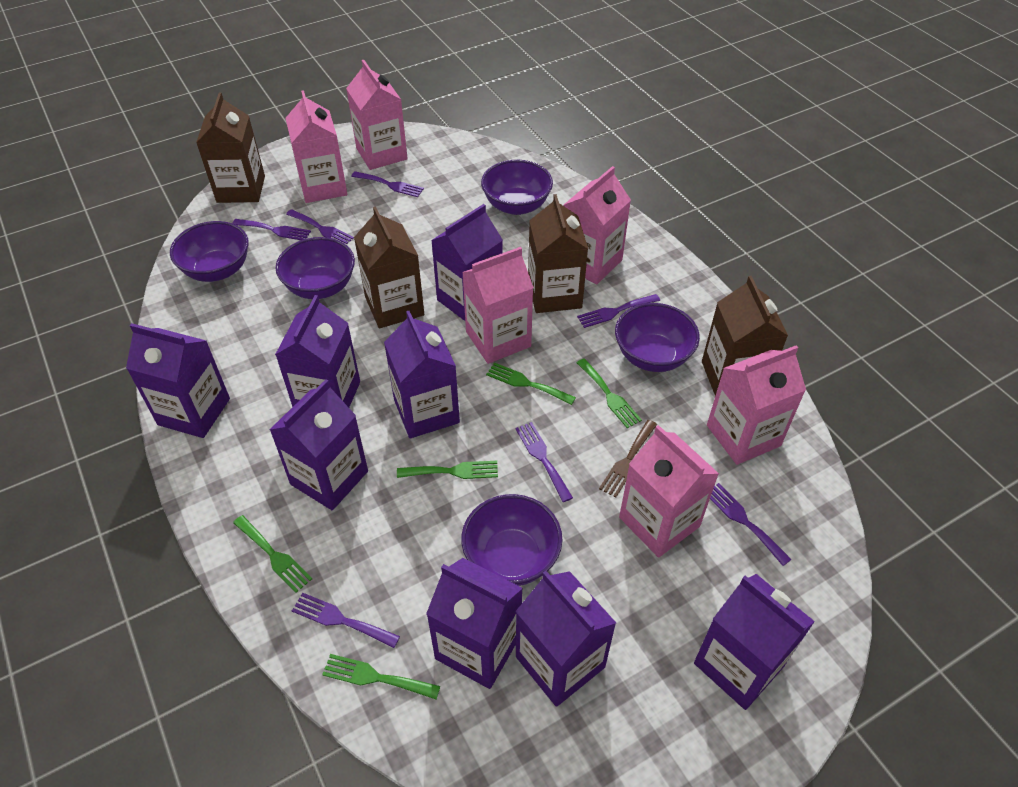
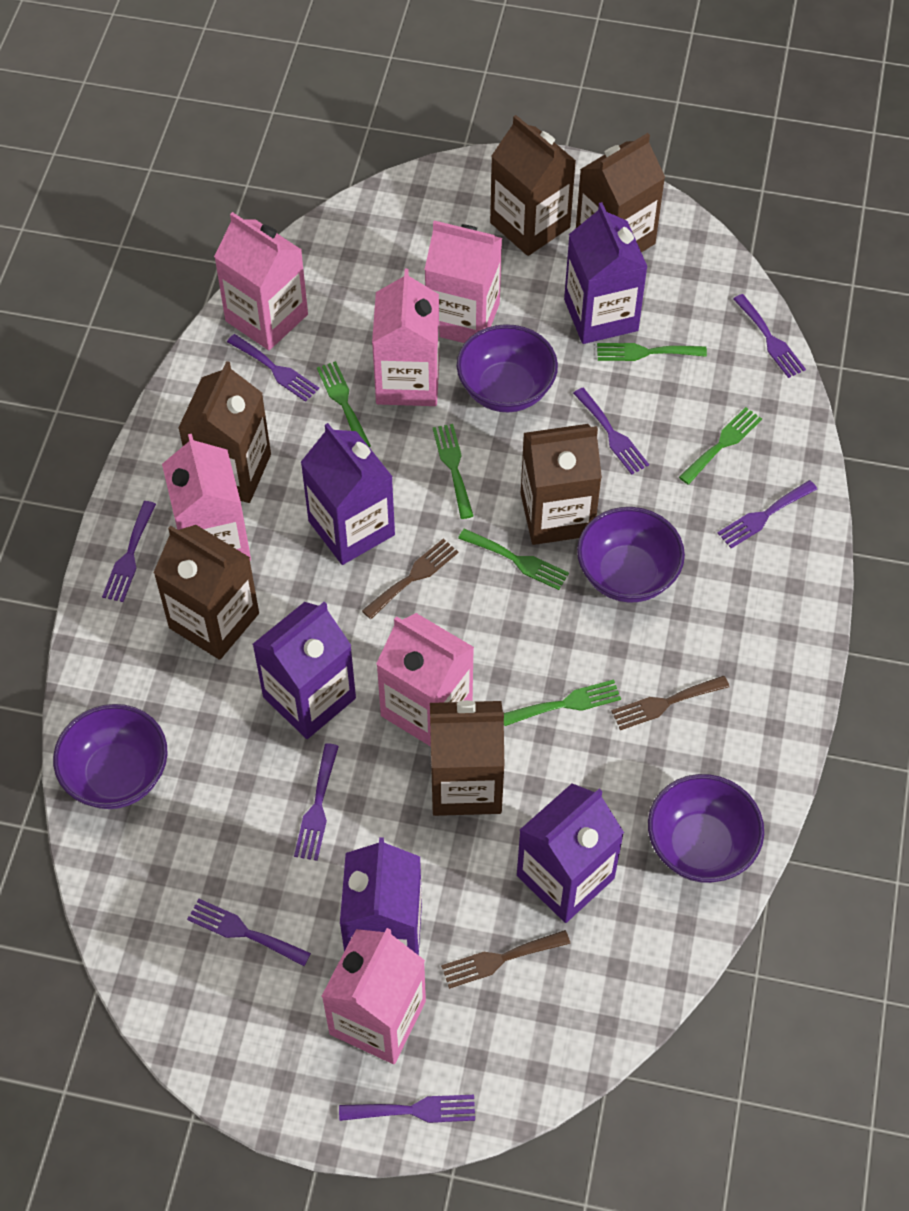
brown carton: 4 -> 6
brown fork: 1 -> 3
green fork: 5 -> 6
purple bowl: 5 -> 4
purple carton: 8 -> 5
purple fork: 7 -> 8

